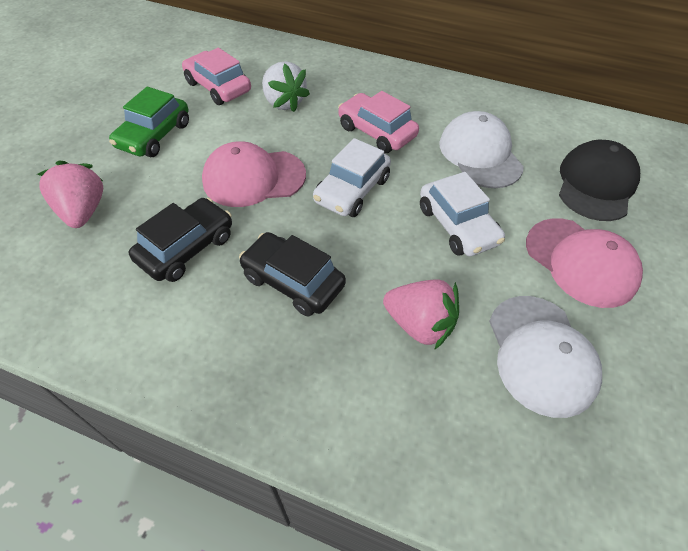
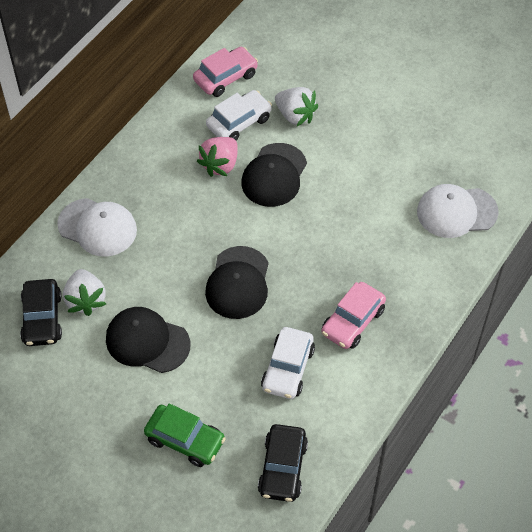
black cap: 1 -> 3
pink cap: 2 -> 0
pink strawberry: 2 -> 1
white strawberry: 1 -> 2

